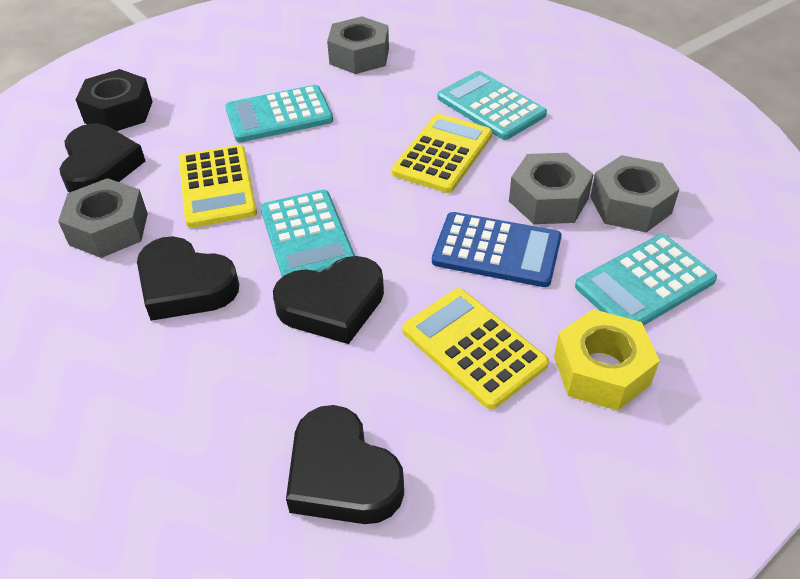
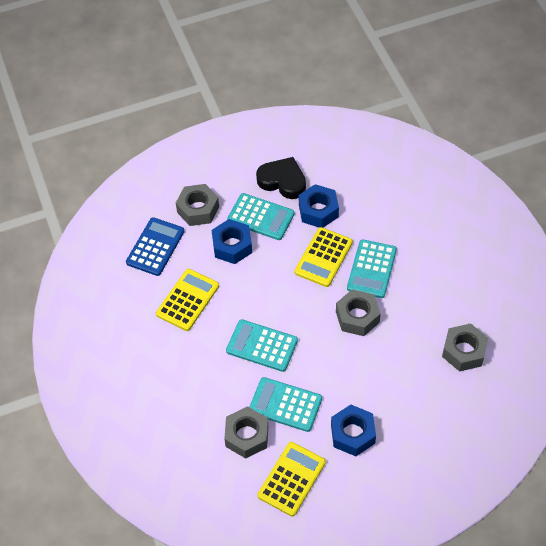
black heart: 4 -> 1
black nut: 1 -> 0
blue nut: 0 -> 3
yellow nut: 1 -> 0

